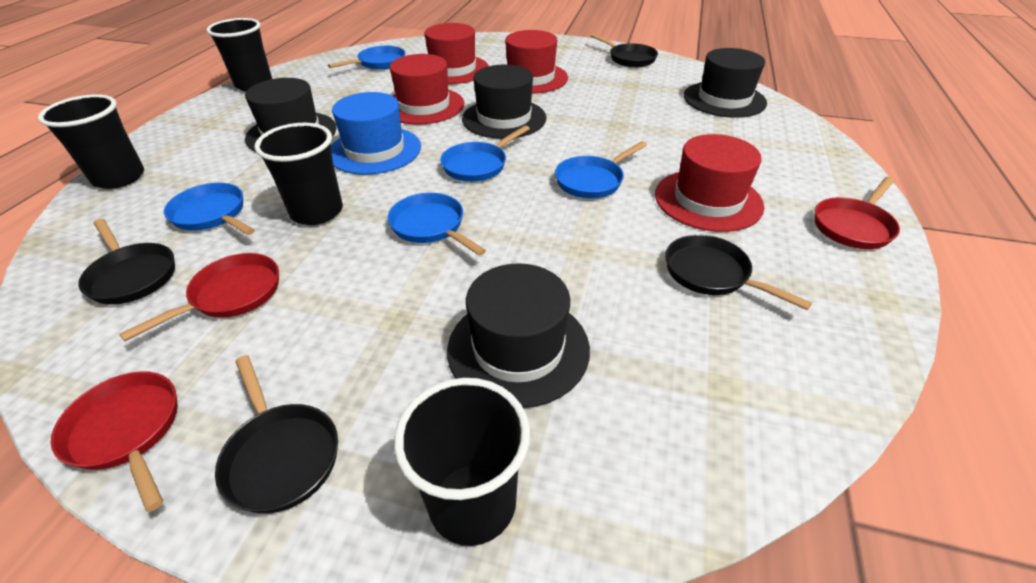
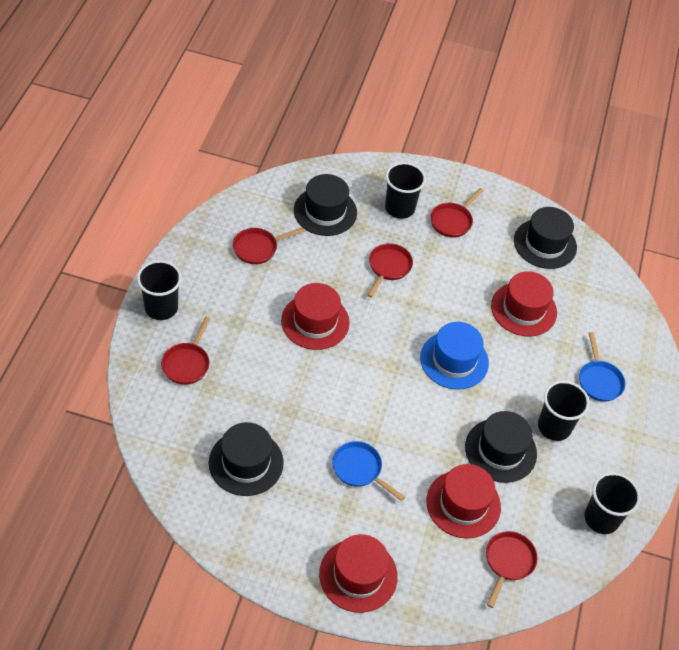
black pan: 4 -> 0
blue pan: 5 -> 2
red pan: 3 -> 5

